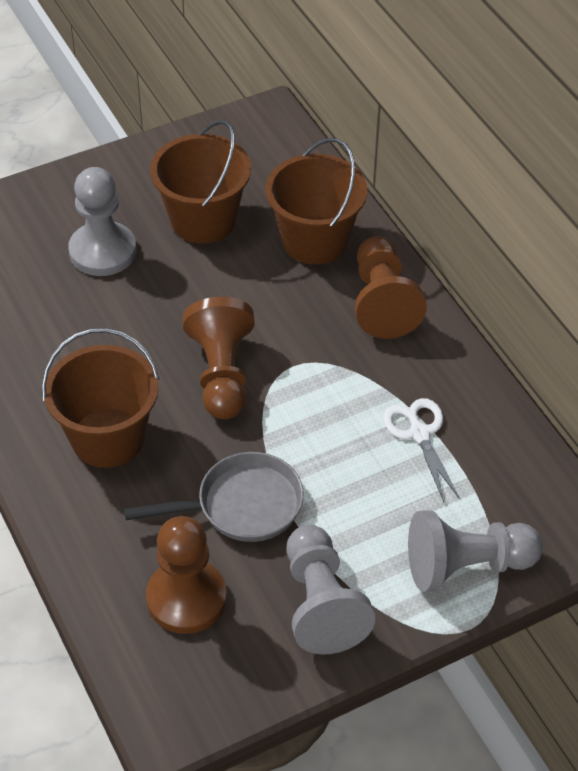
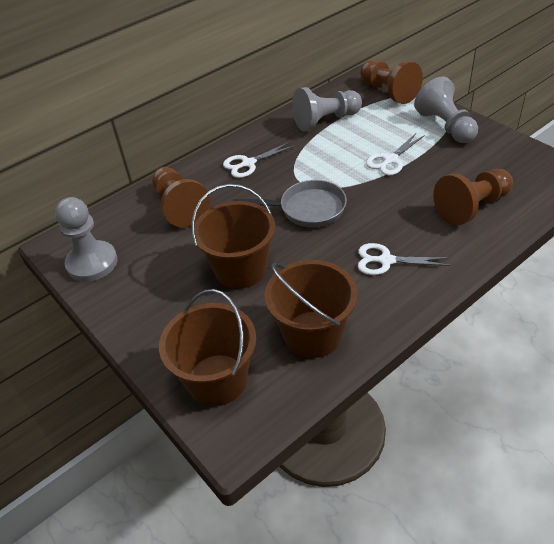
white scissors: 1 -> 3

